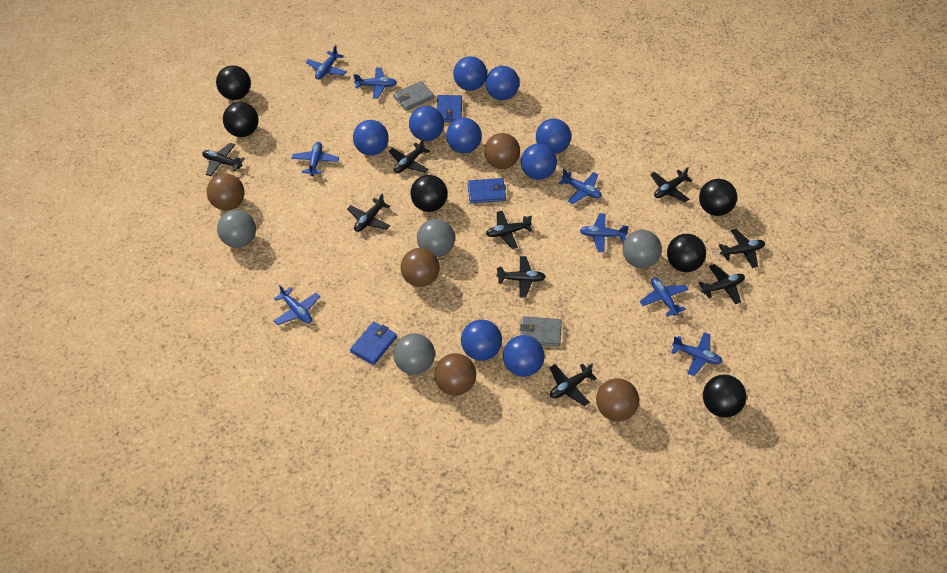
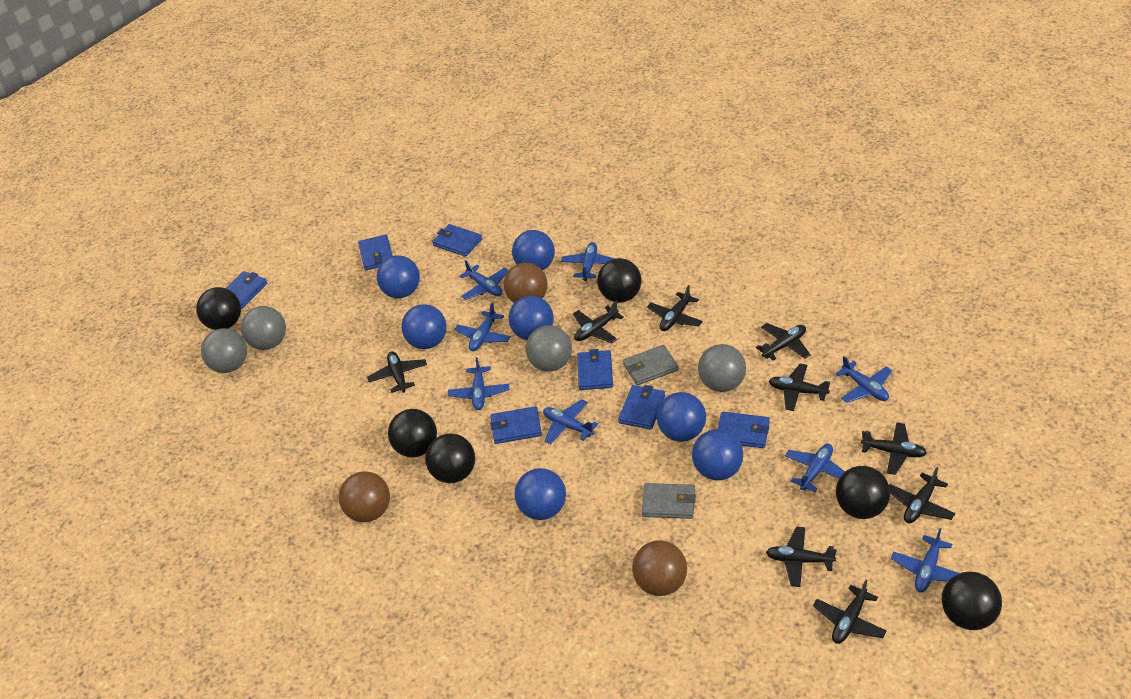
blue ball: 9 -> 7
blue wallet: 3 -> 7
brown ball: 5 -> 3

